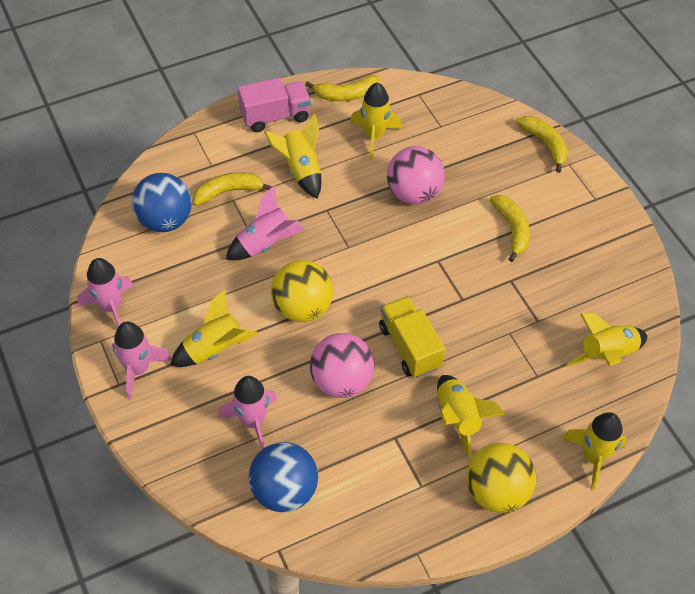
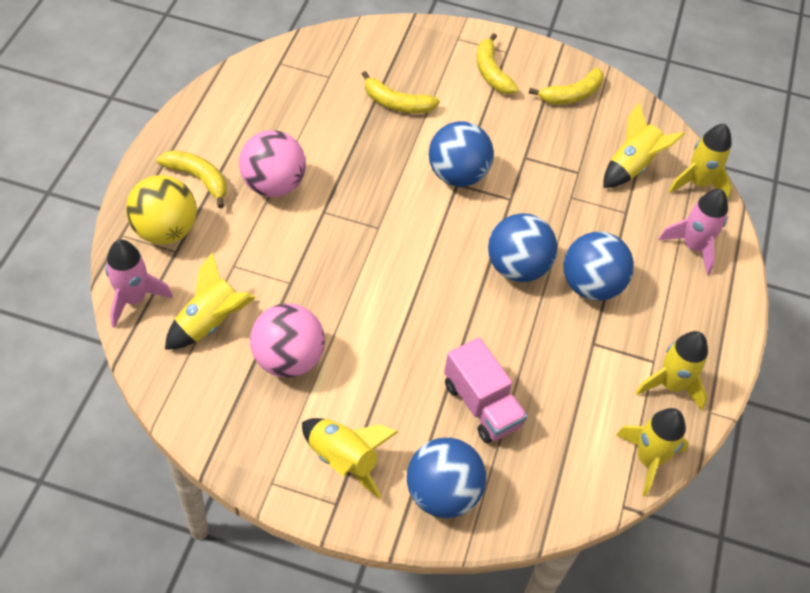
blue ball: 2 -> 4
pink rocket: 4 -> 2
yellow ball: 2 -> 1
yellow truck: 1 -> 0

